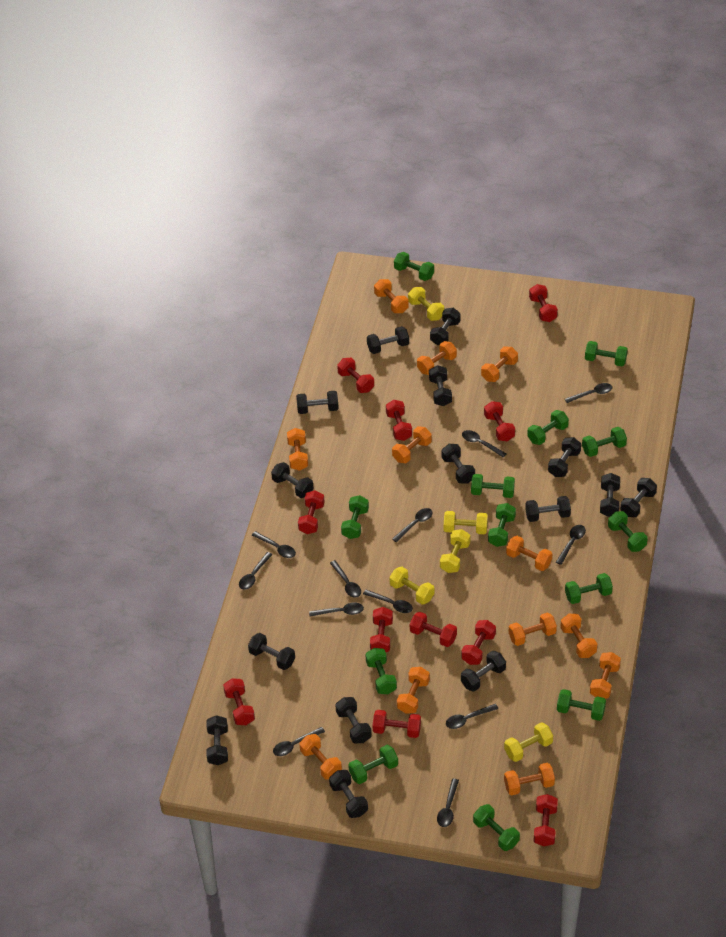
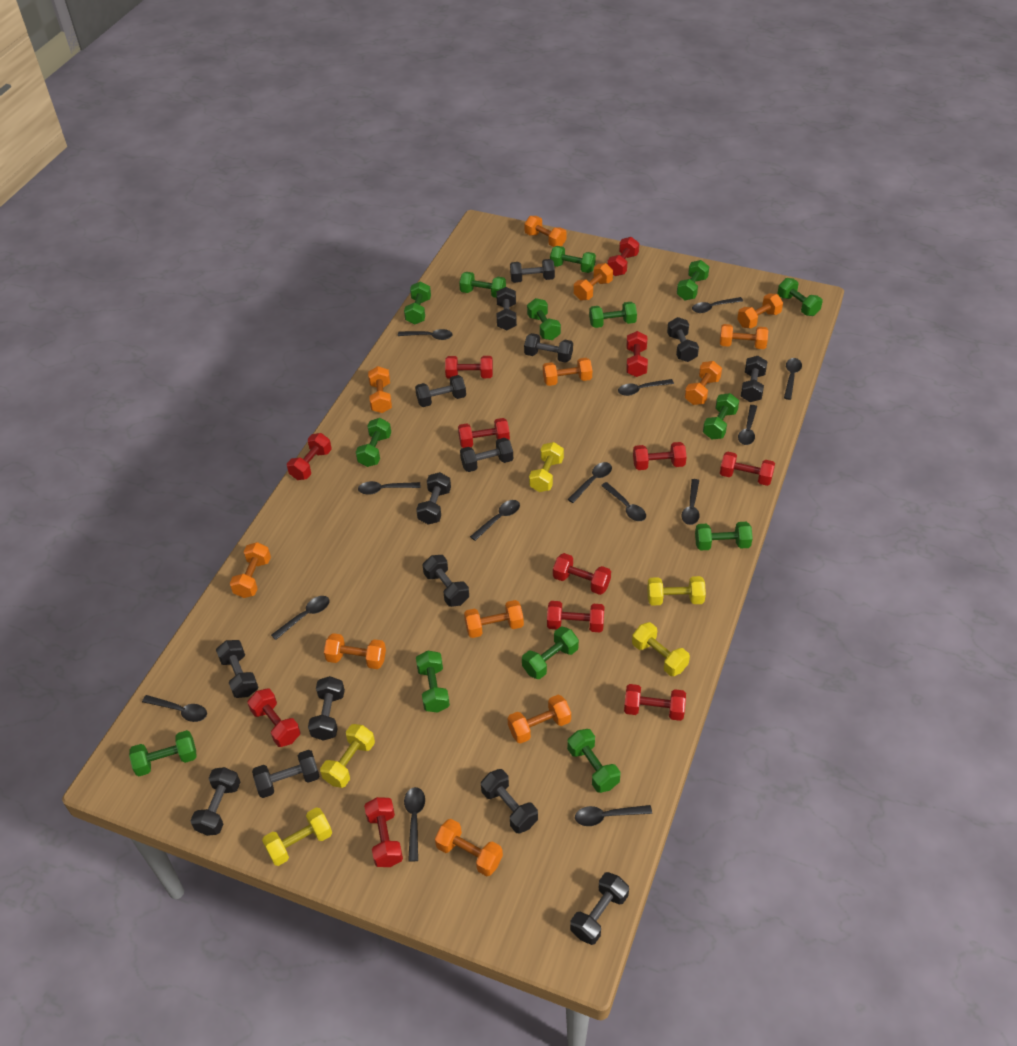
black spoon: 12 -> 14
green dumbbell: 13 -> 14
red dumbbell: 11 -> 12

